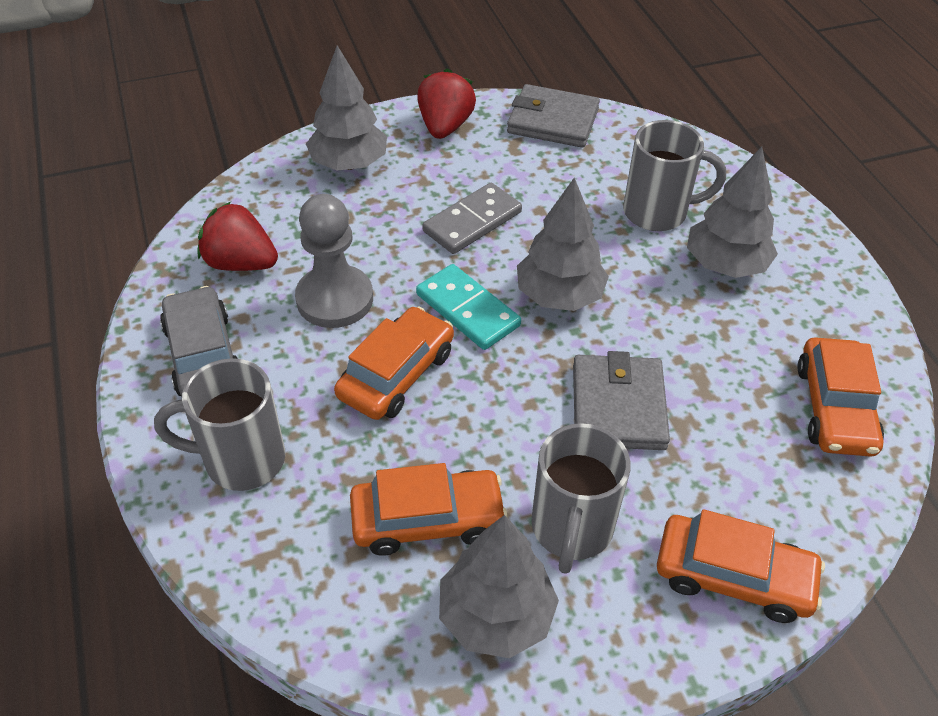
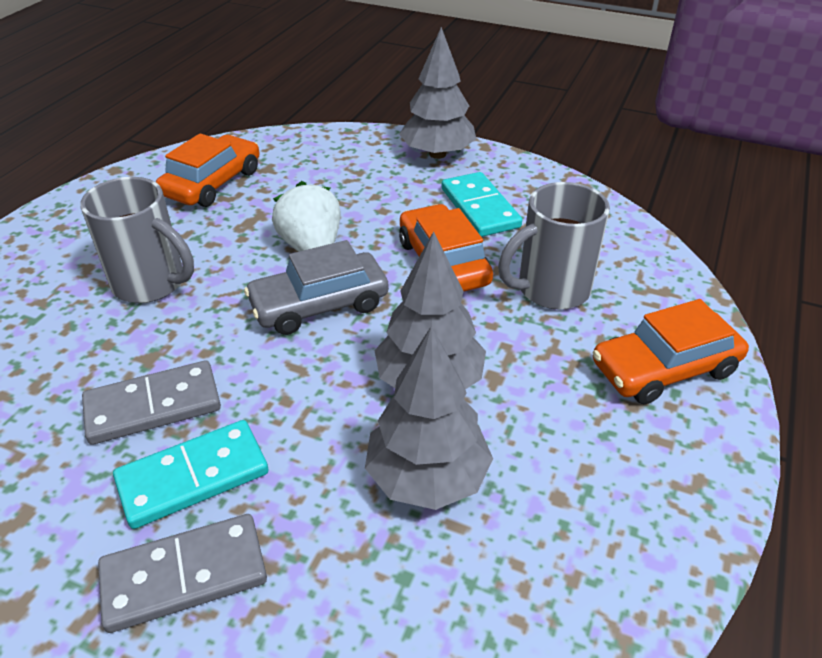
grey domino: 1 -> 2
grey mug: 3 -> 2
grey pawn: 1 -> 0
grey tree: 4 -> 3
grey wallet: 2 -> 0
orange car: 4 -> 3
red strawberry: 2 -> 0
turquoise domino: 1 -> 2
white strawberry: 0 -> 1

